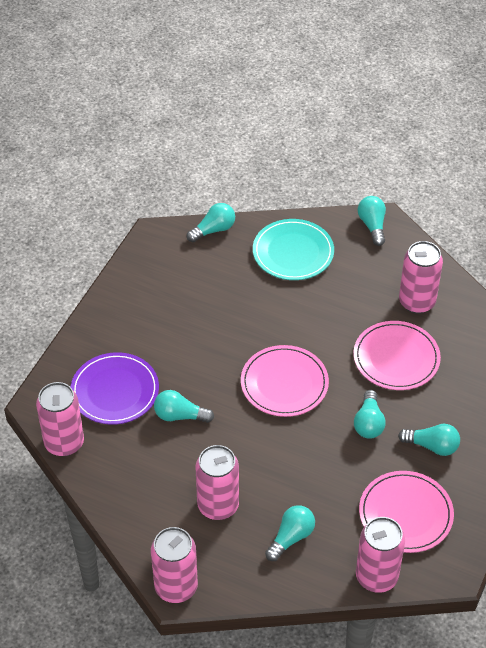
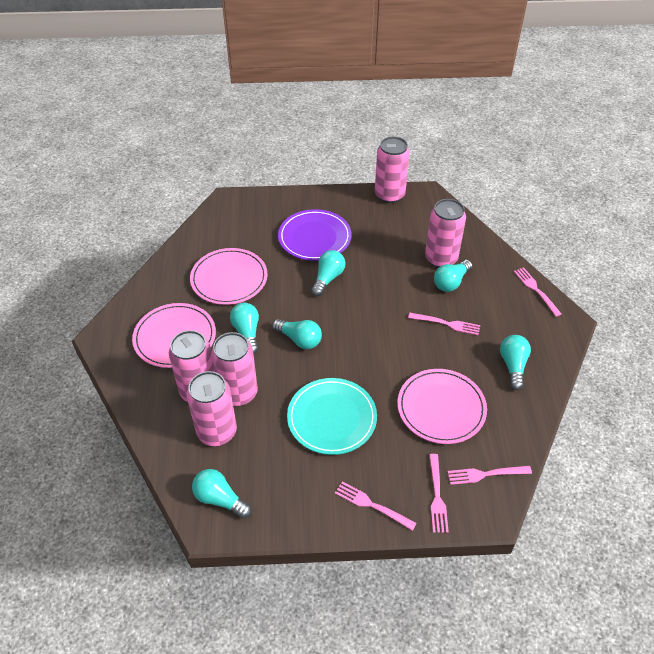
pink fork: 0 -> 5

